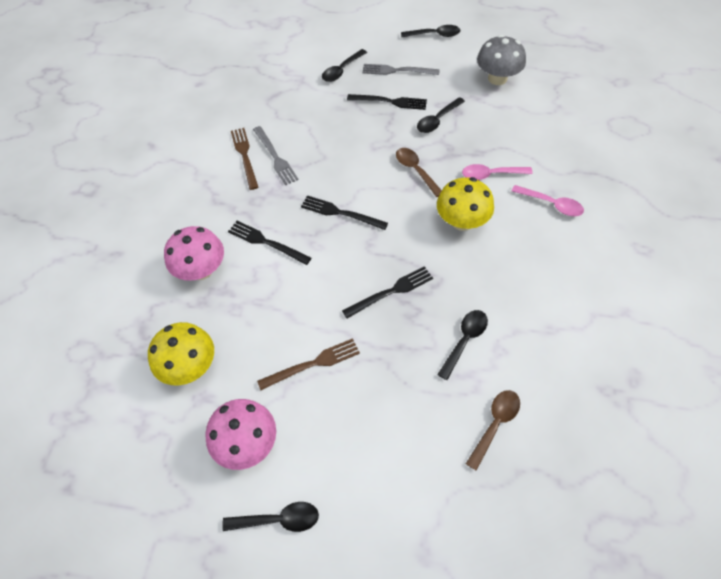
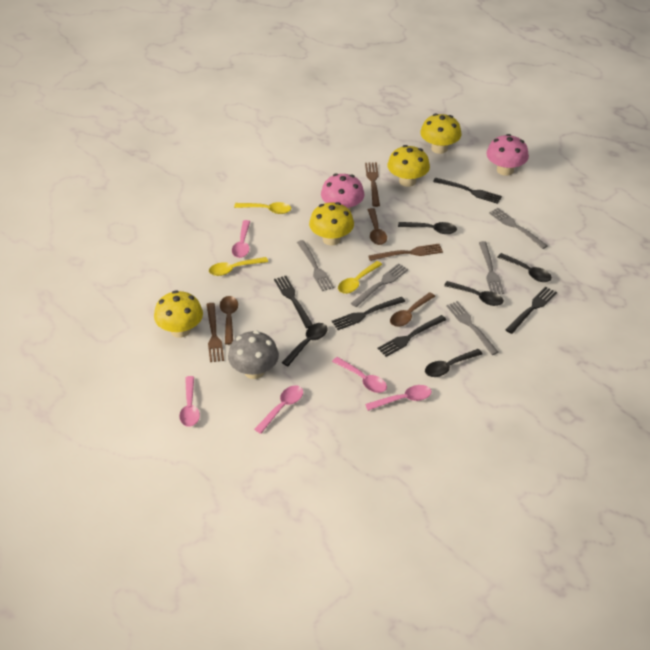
black fork: 4 -> 5
brown fork: 2 -> 3
brown spoon: 2 -> 3
grey fork: 2 -> 5
pink spoon: 2 -> 5
yellow mushroom: 2 -> 4
yellow spoon: 0 -> 3

